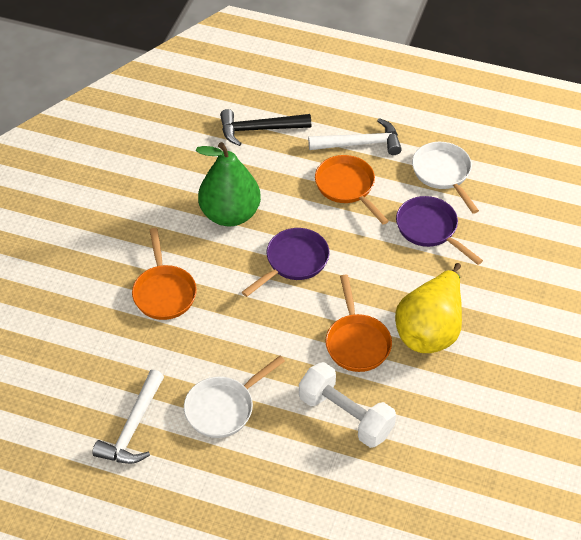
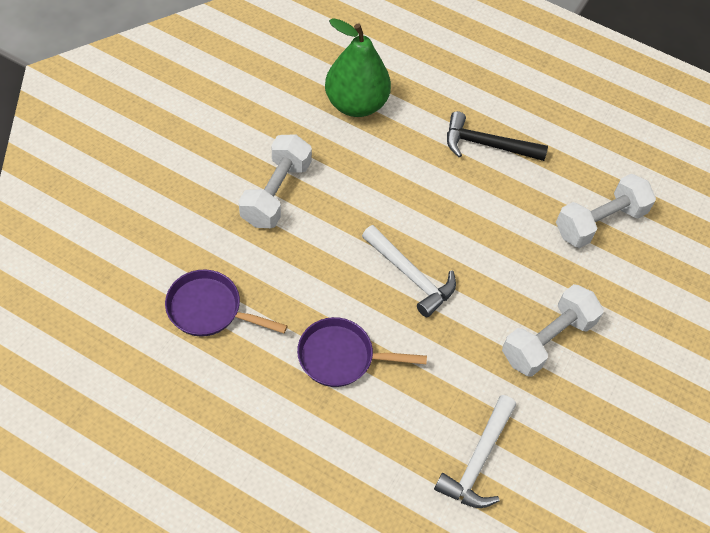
orange pan: 3 -> 0
white dumbbell: 1 -> 3
white pan: 2 -> 0
yellow pear: 1 -> 0

